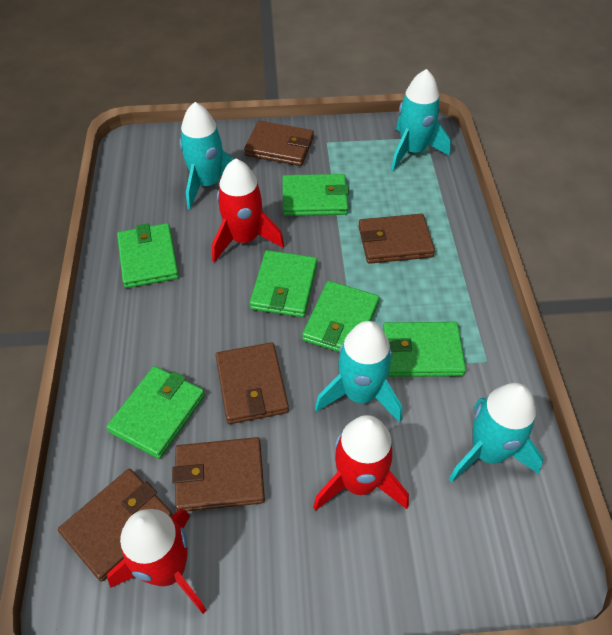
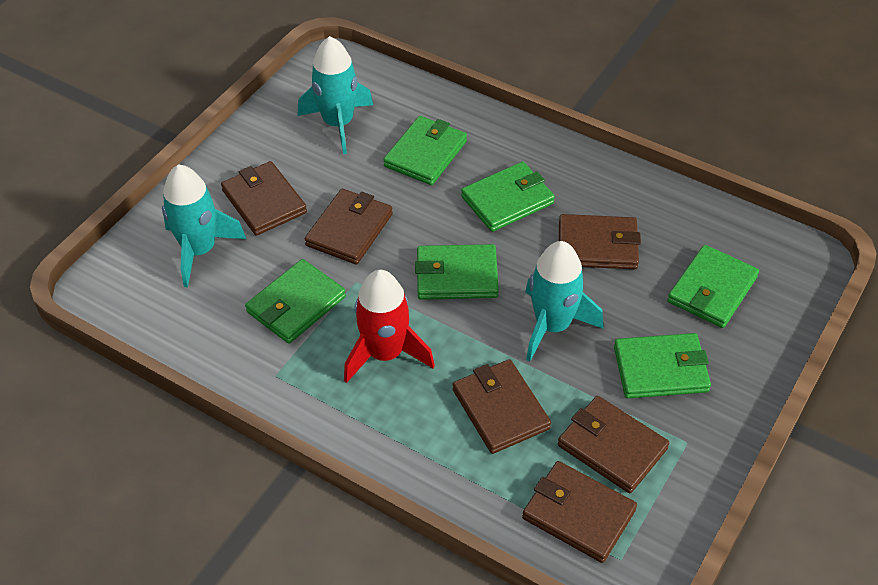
brown wallet: 5 -> 6
red rocket: 3 -> 1
turquoise rocket: 4 -> 3

